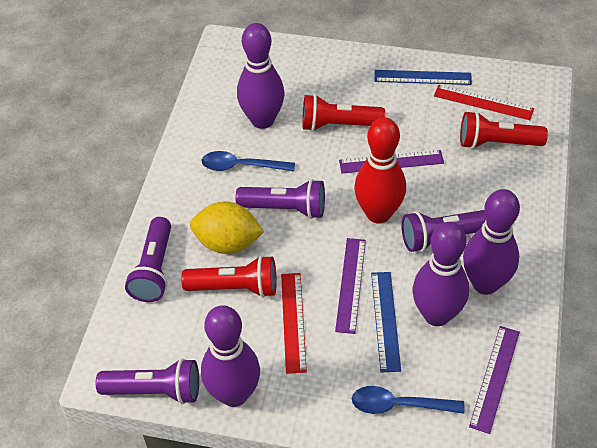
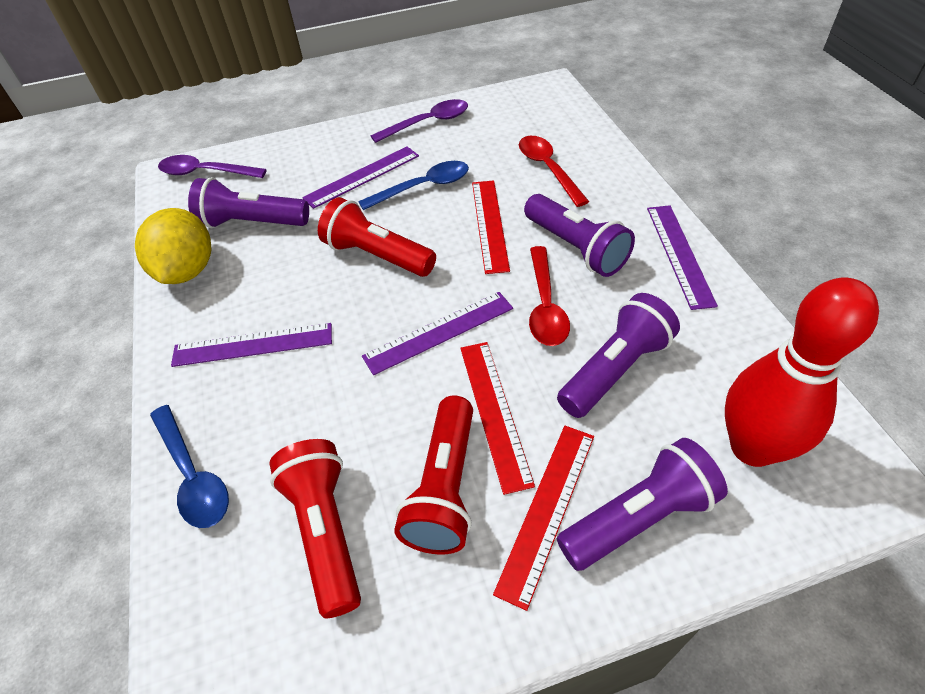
blue ruler: 2 -> 0
purple bowling pin: 4 -> 0
purple ruler: 3 -> 4
purple spoon: 0 -> 2
red ruler: 2 -> 3
red spoon: 0 -> 2

